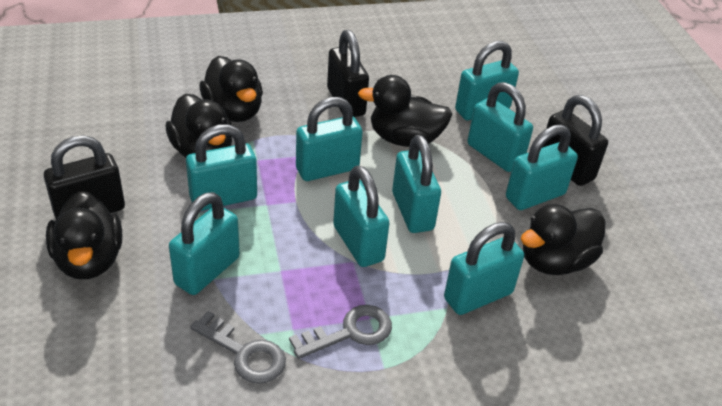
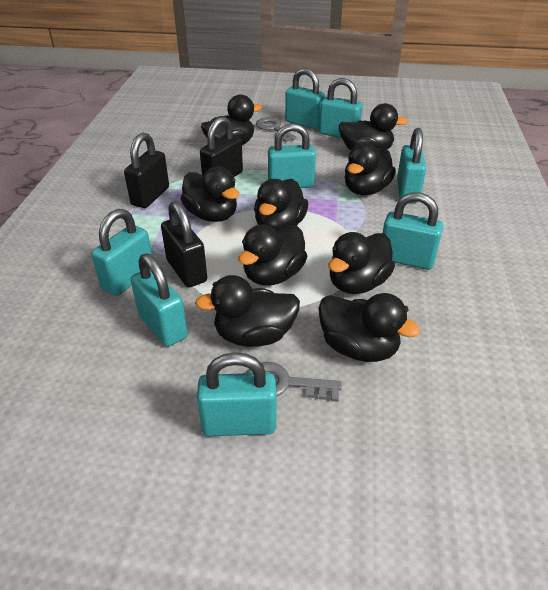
black duck: 5 -> 9
turquoise padlock: 9 -> 8

